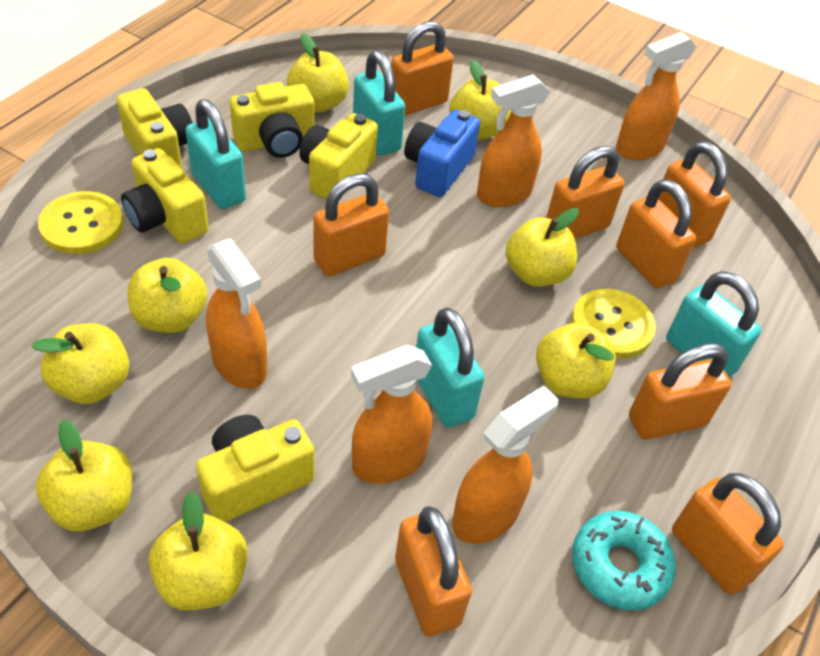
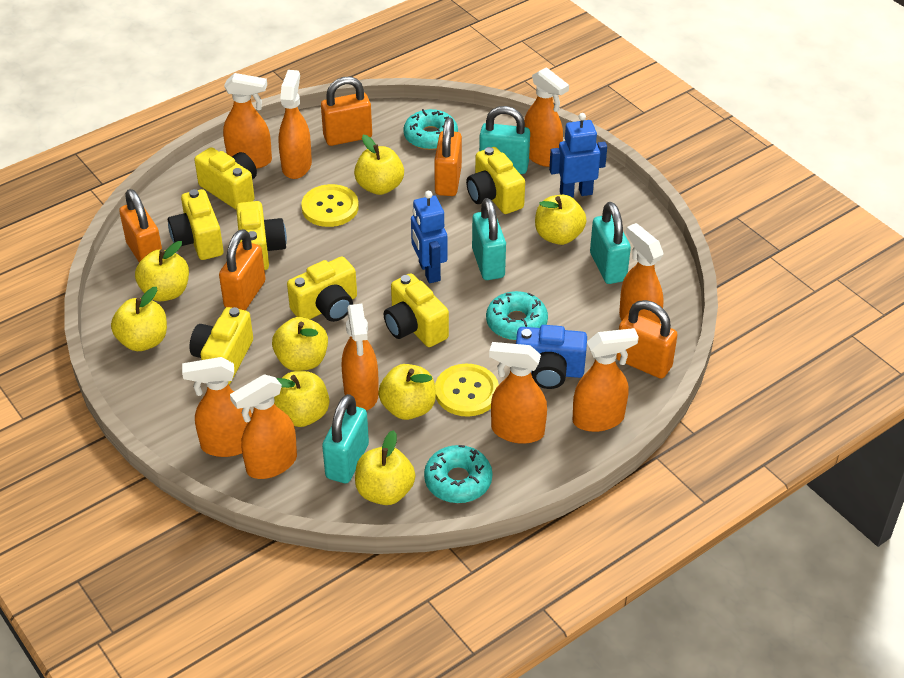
blue robot: 0 -> 2
orange padlock: 8 -> 5
orange spray bottle: 5 -> 9
turquoise donut: 1 -> 3
yellow camera: 5 -> 7

